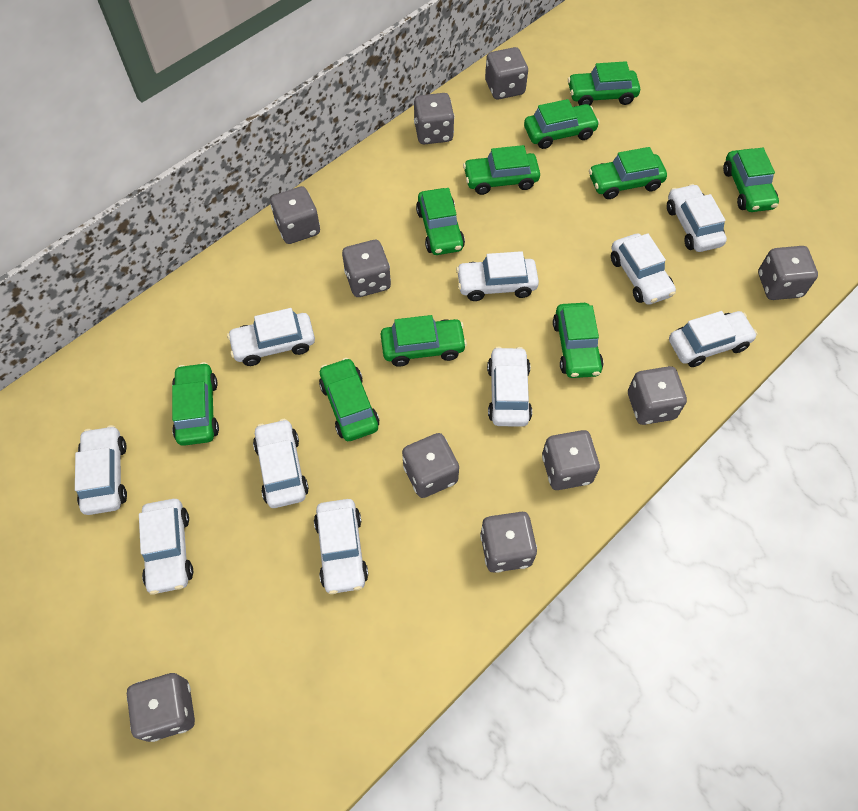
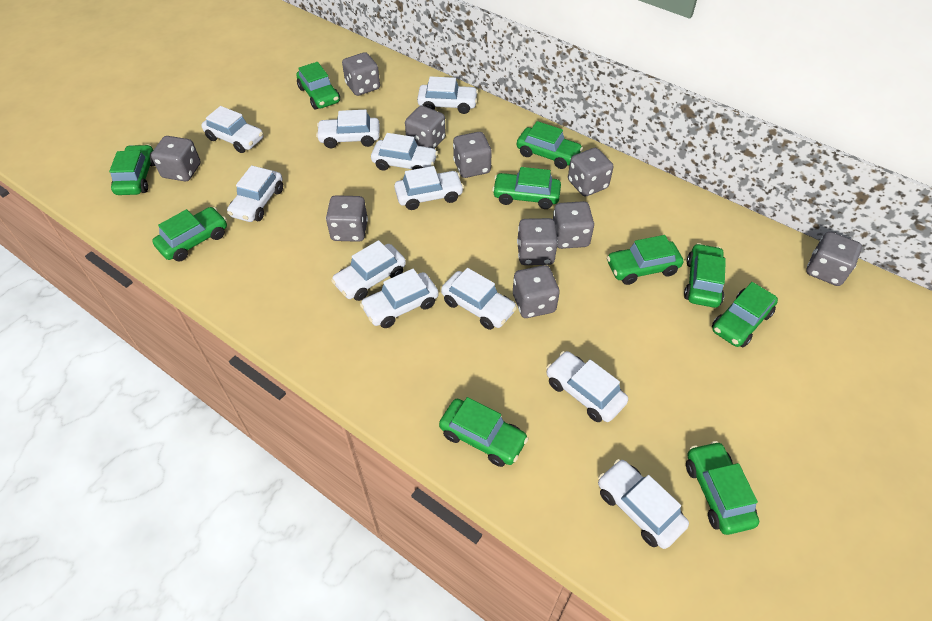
white car: 10 -> 11

